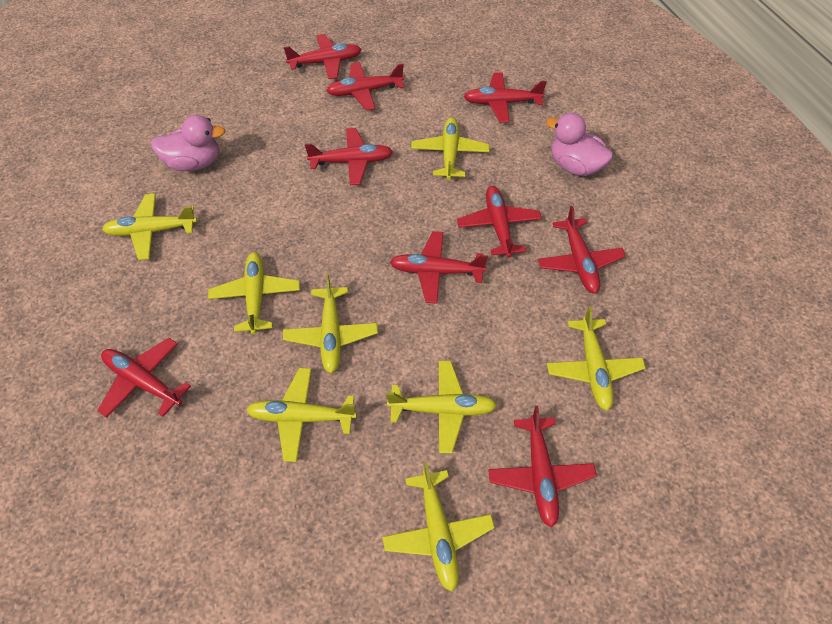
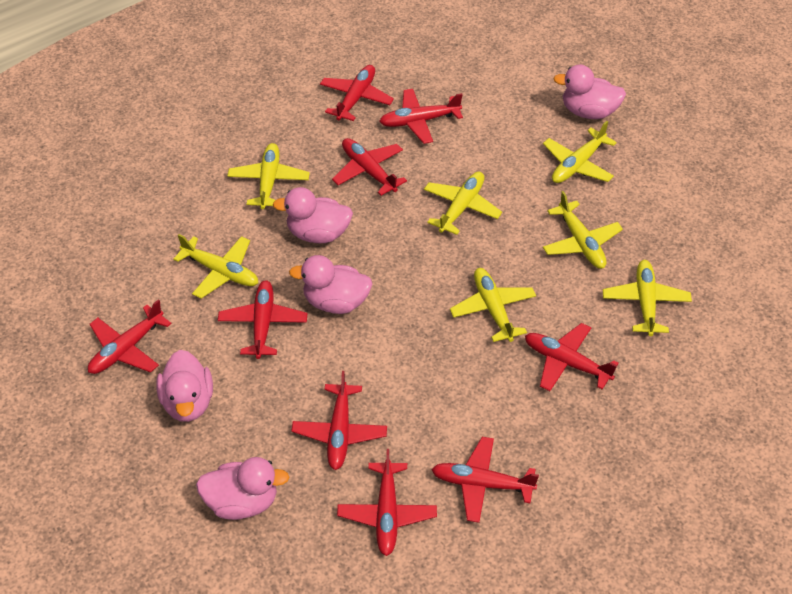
pink duck: 2 -> 5
yellow plane: 8 -> 7

